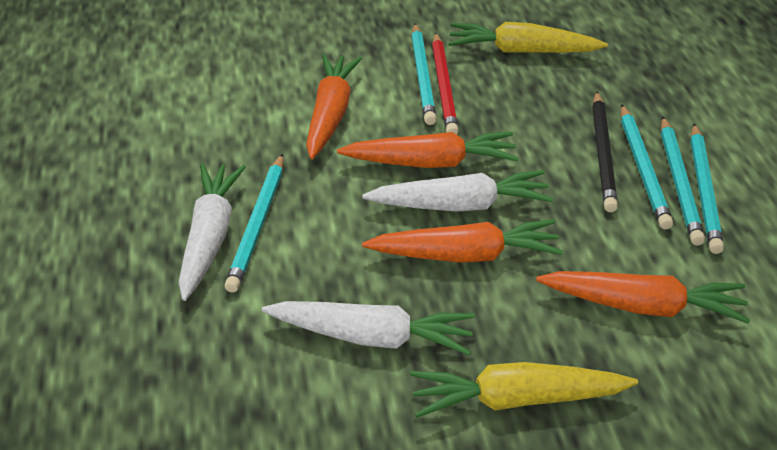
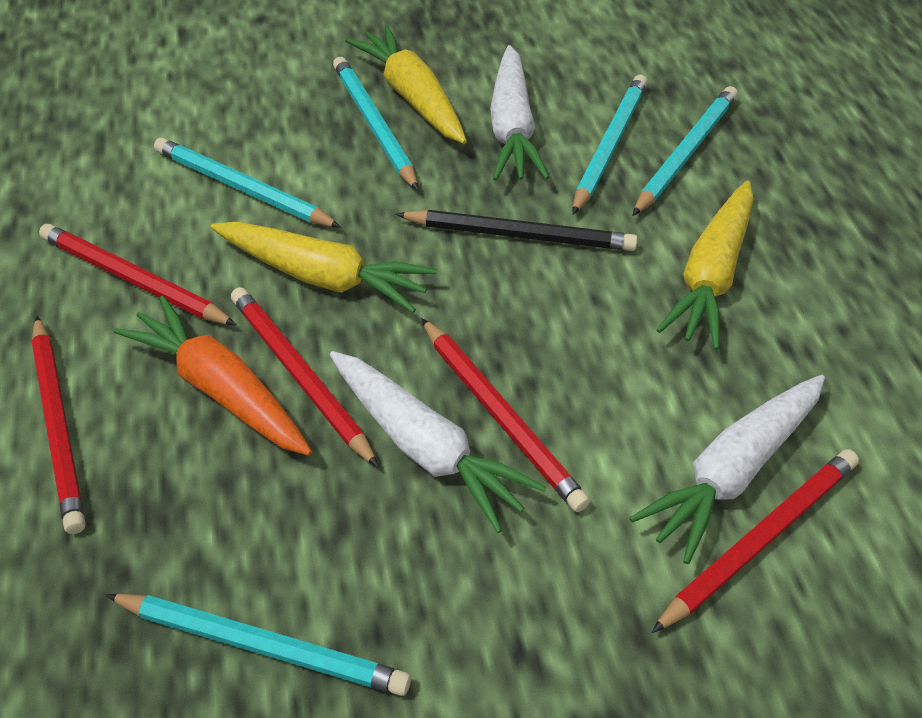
orange carrot: 4 -> 1
red pencil: 1 -> 5
yellow carrot: 2 -> 3

